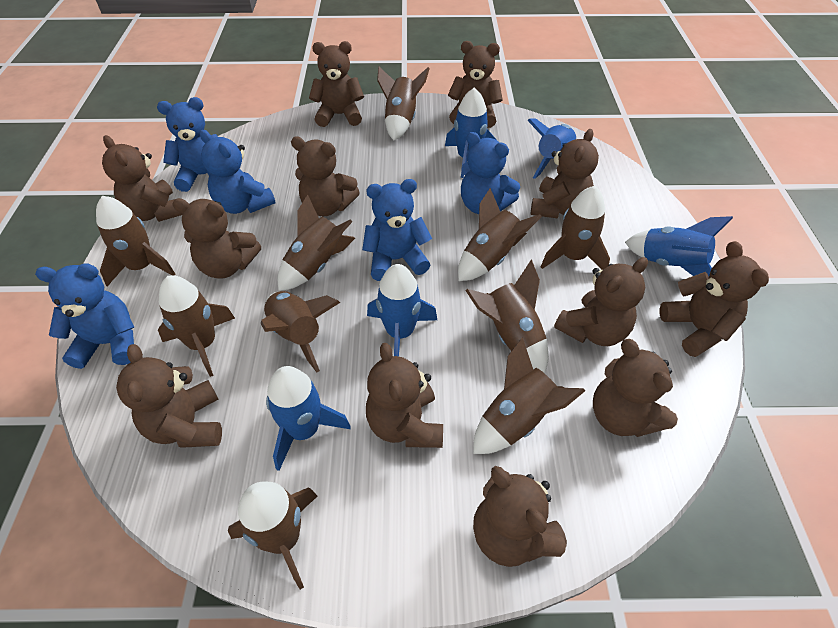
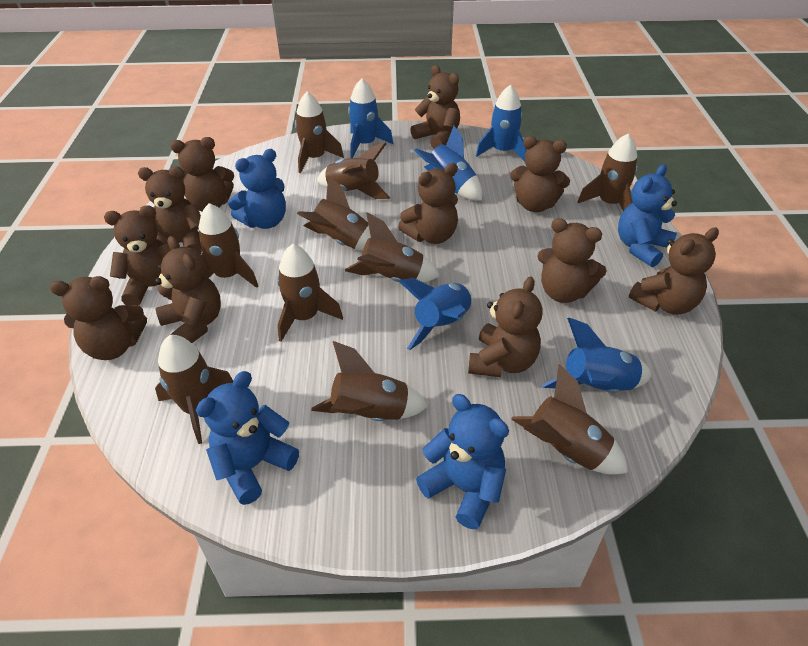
blue teddy bear: 5 -> 4
brown teddy bear: 12 -> 11

